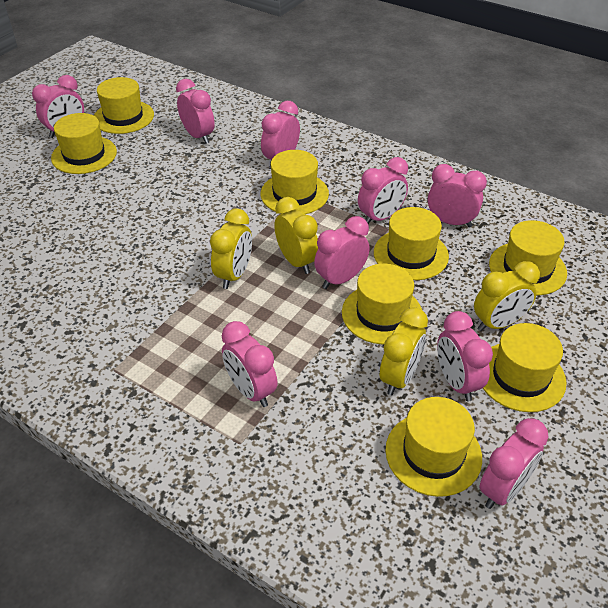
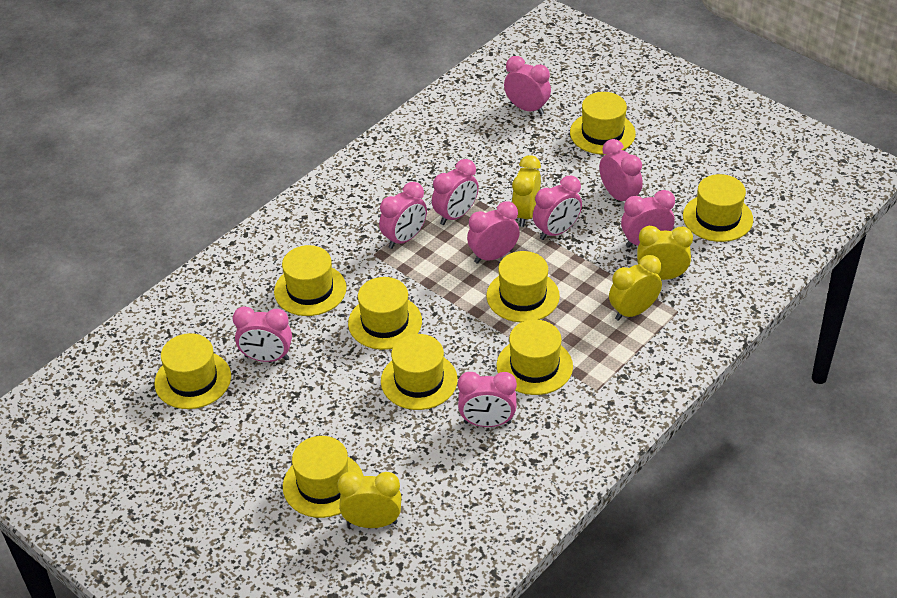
yellow hat: 8 -> 9

